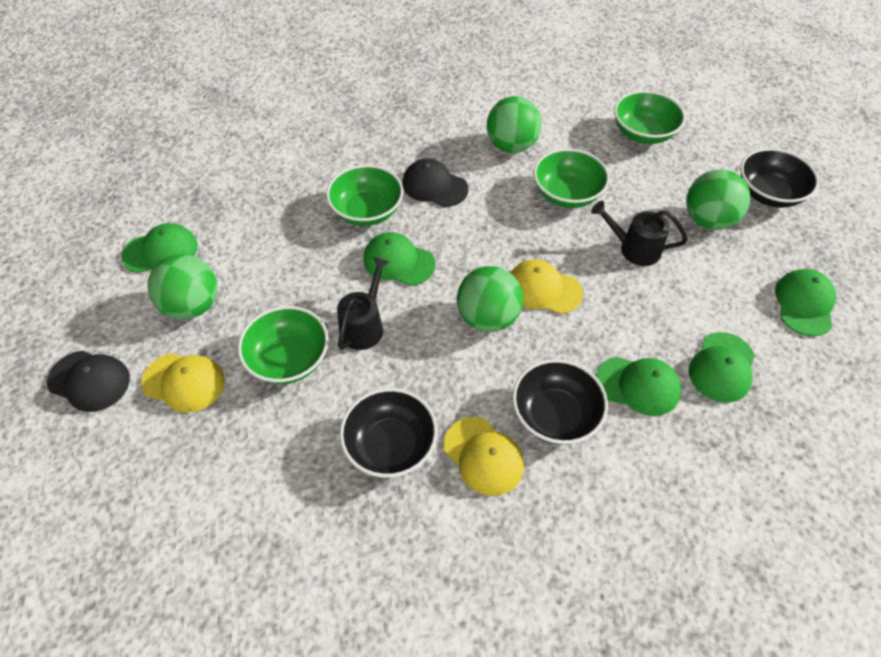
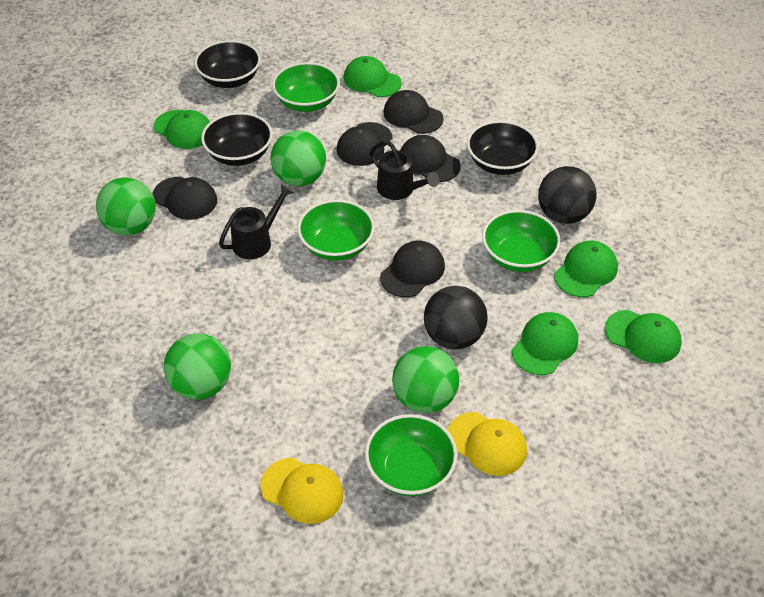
black ball: 0 -> 2
black cap: 2 -> 5
yellow cap: 3 -> 2

